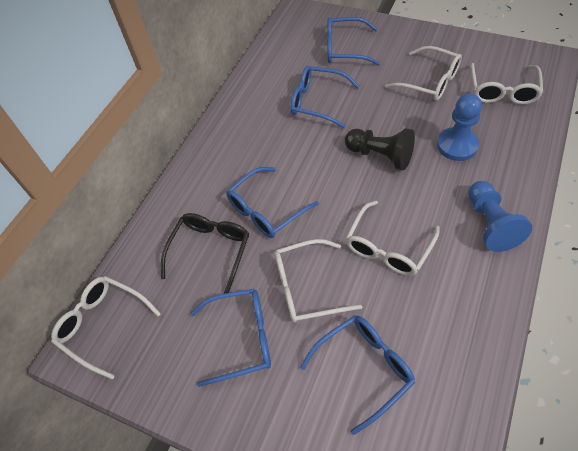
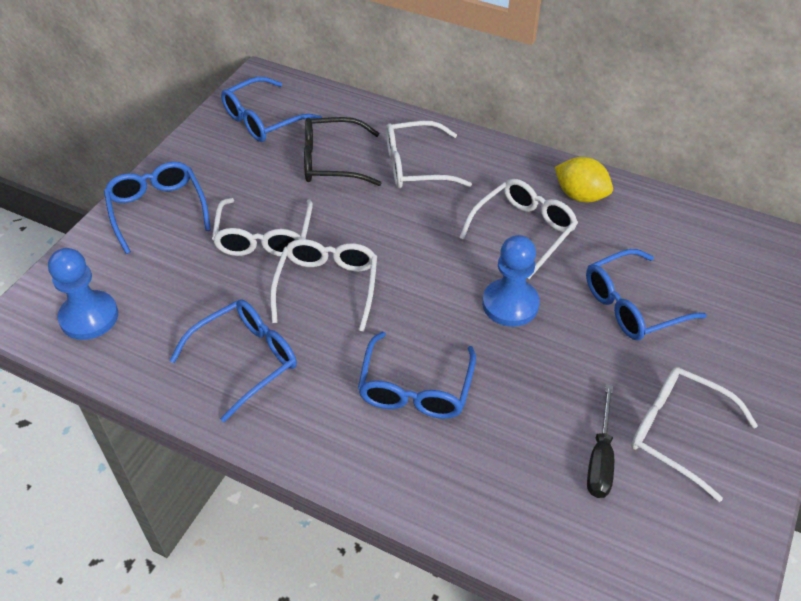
black pawn: 1 -> 0
black screwdriver: 0 -> 1
yellow lemon: 0 -> 1

